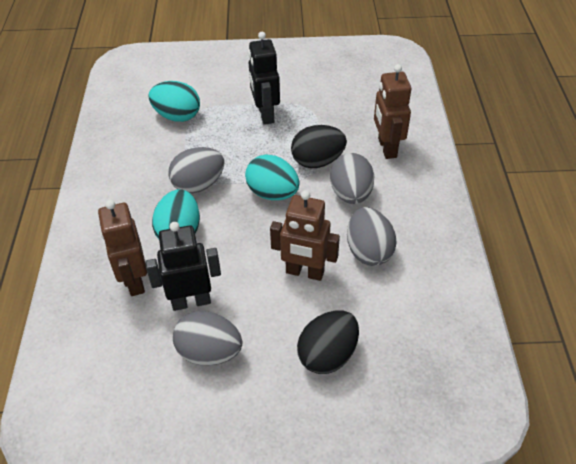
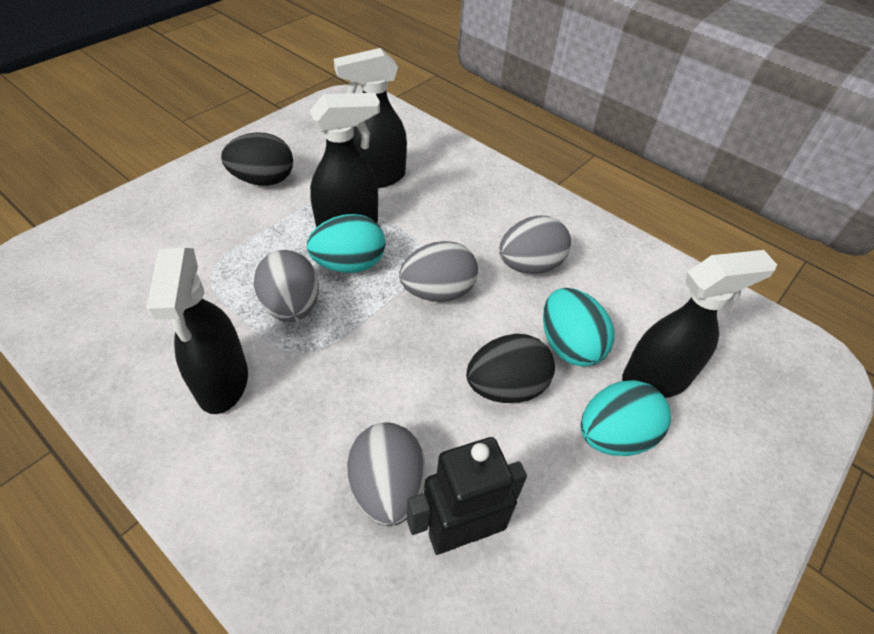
black robot: 2 -> 1
black spray bottle: 0 -> 4
brown robot: 3 -> 0

